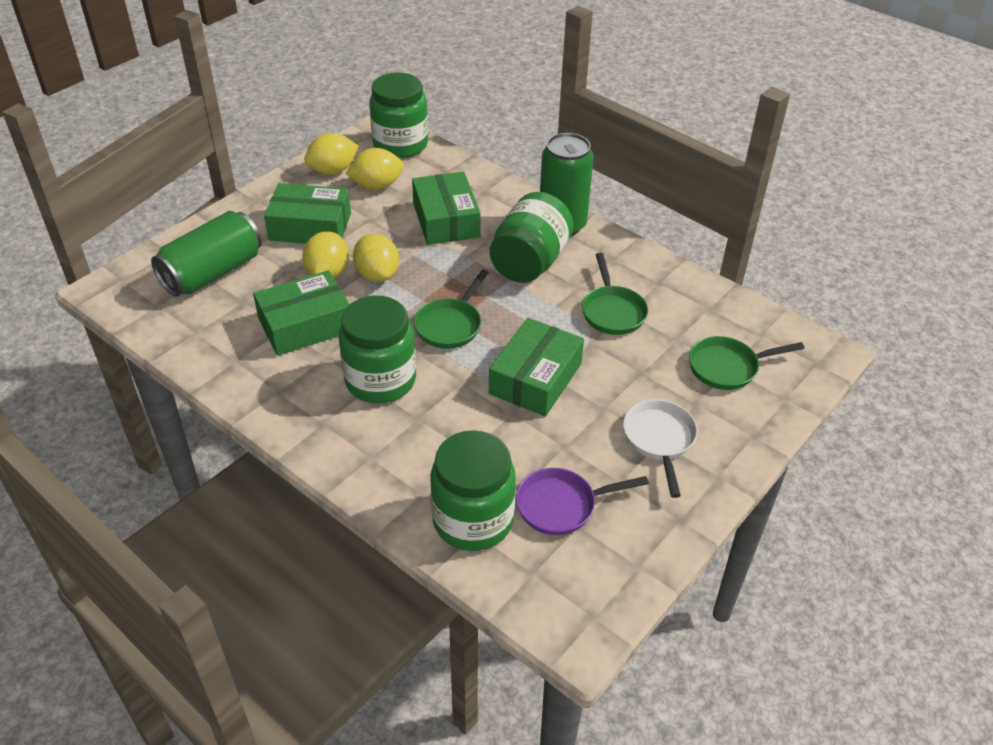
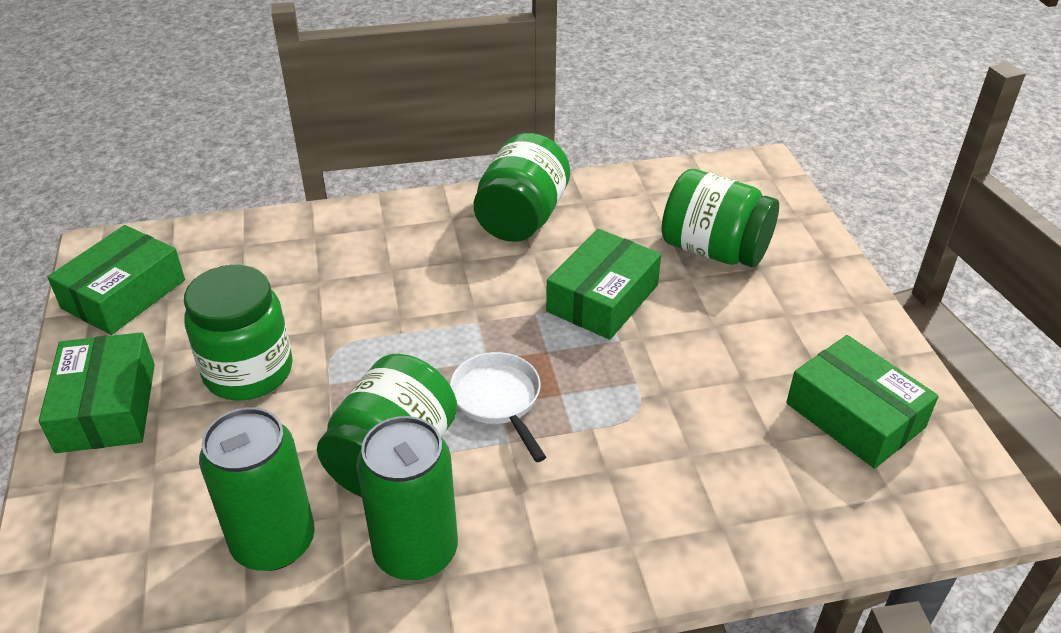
green pan: 3 -> 0
purple pan: 1 -> 0
yellow lemon: 4 -> 0

